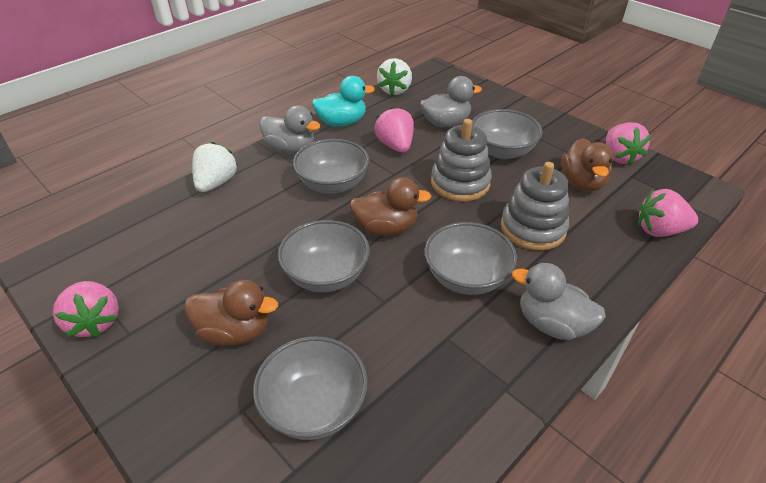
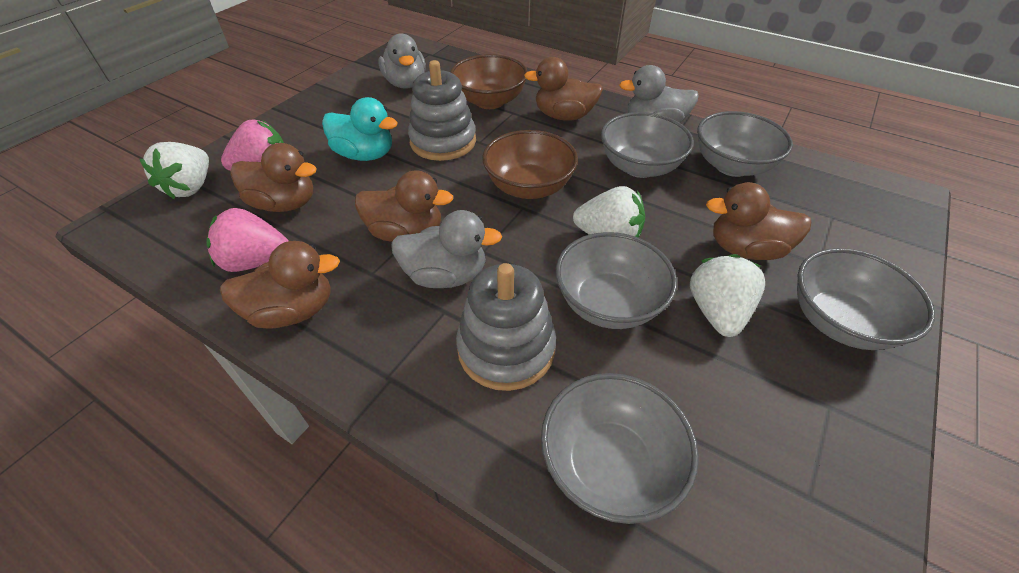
brown bowl: 0 -> 2
brown duck: 3 -> 5
pink strawberry: 4 -> 2
white strawberry: 2 -> 3

